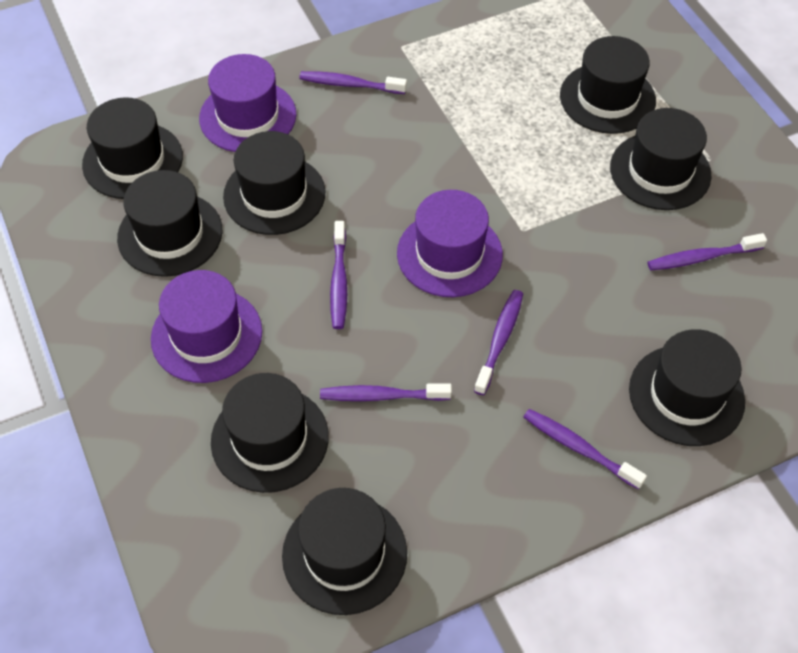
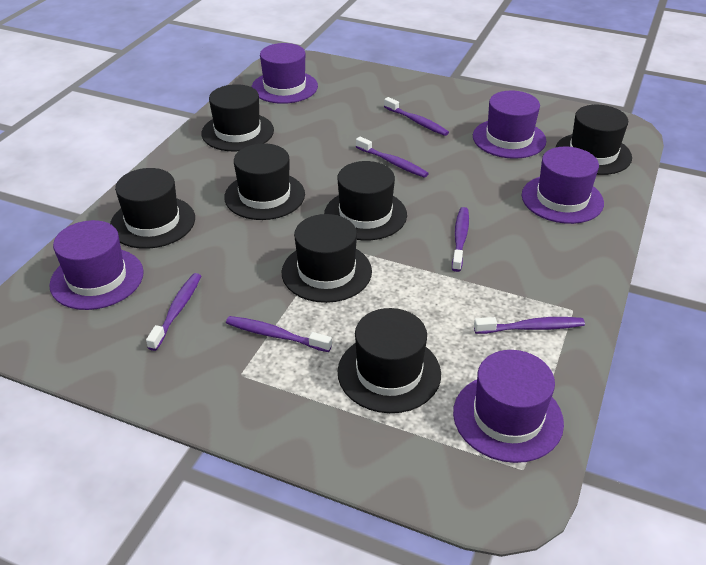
black hat: 8 -> 7
purple hat: 3 -> 5

